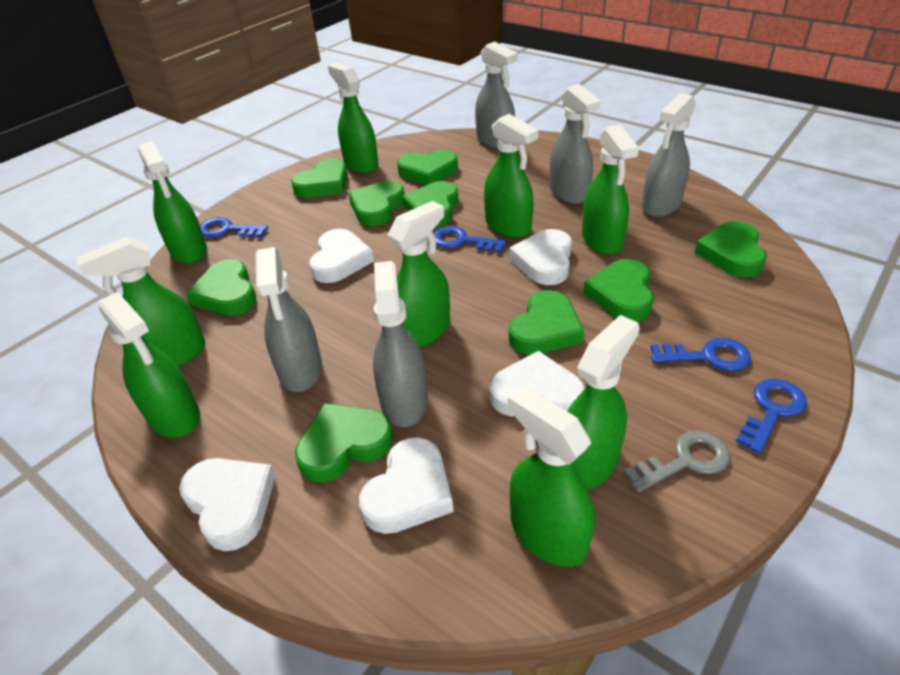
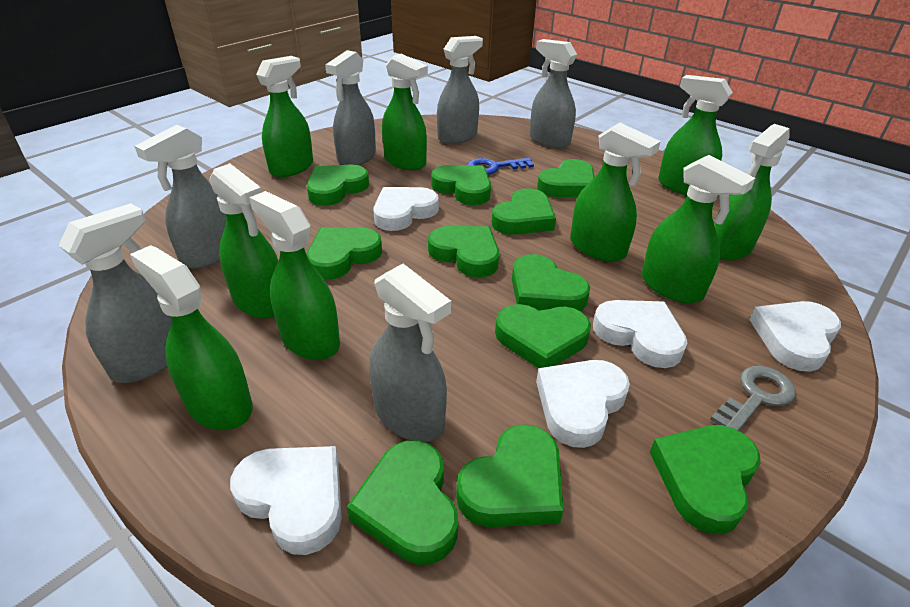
blue key: 4 -> 1
green heart: 9 -> 11
grey spray bottle: 5 -> 6

